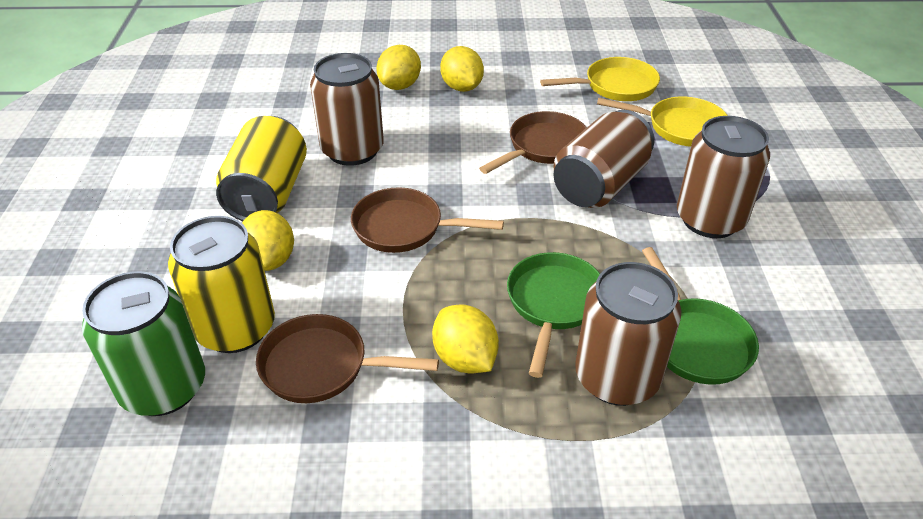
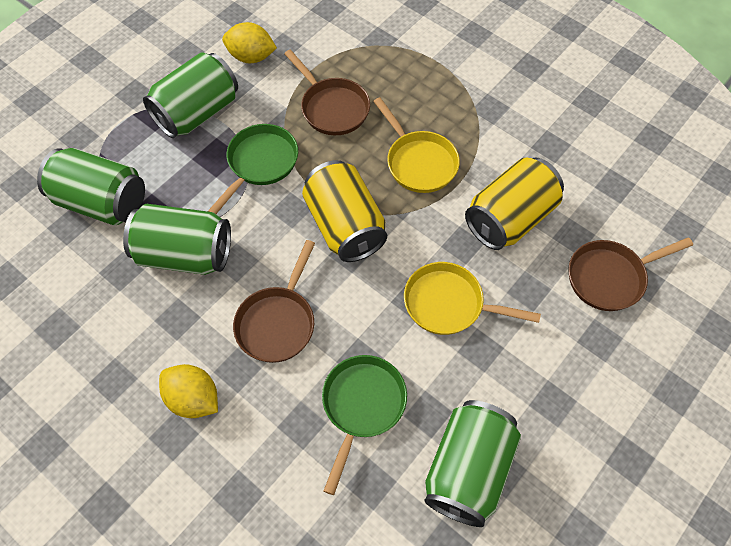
brown can: 4 -> 0
green can: 1 -> 4
yellow lemon: 4 -> 2

